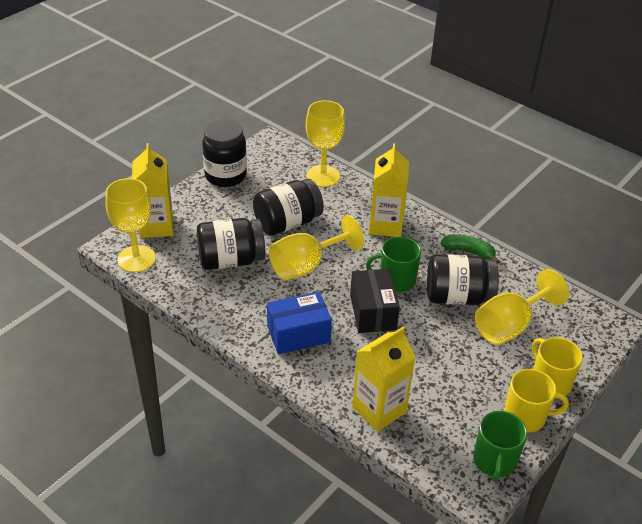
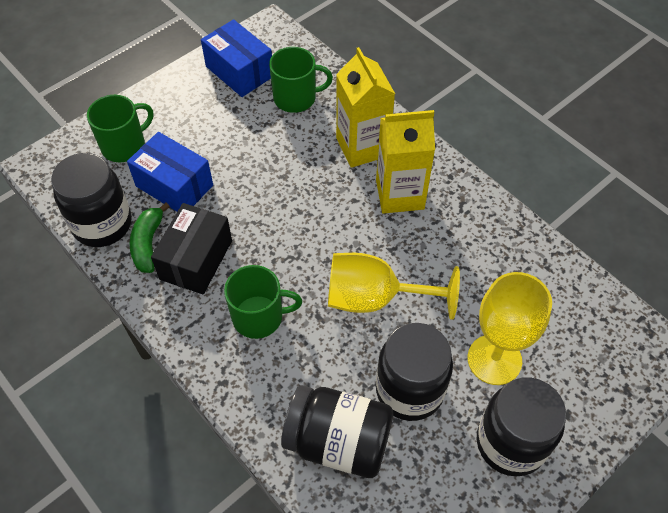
blue box: 1 -> 2
green mug: 2 -> 3
yellow carton: 3 -> 2
yellow goblet: 4 -> 2
yellow mug: 2 -> 0

